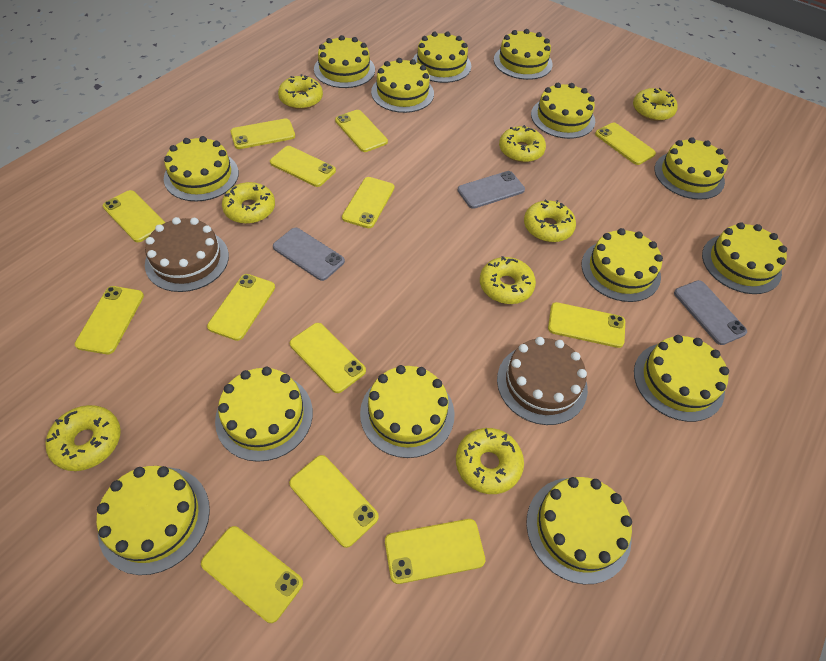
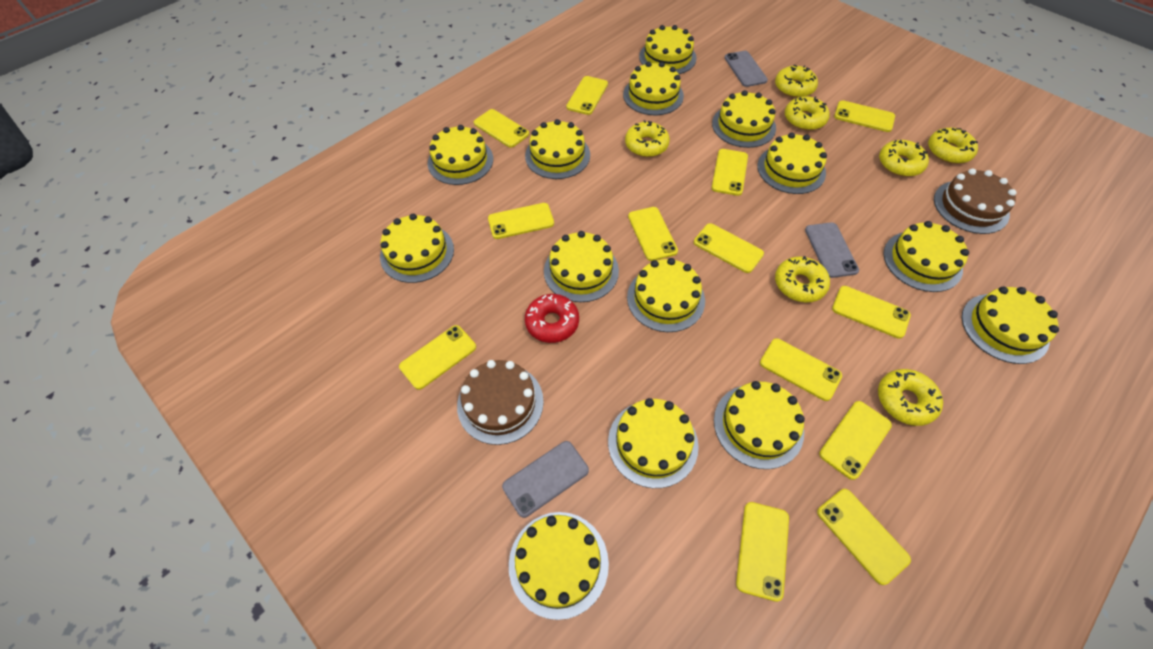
red donut: 0 -> 1
yellow donut: 8 -> 7

